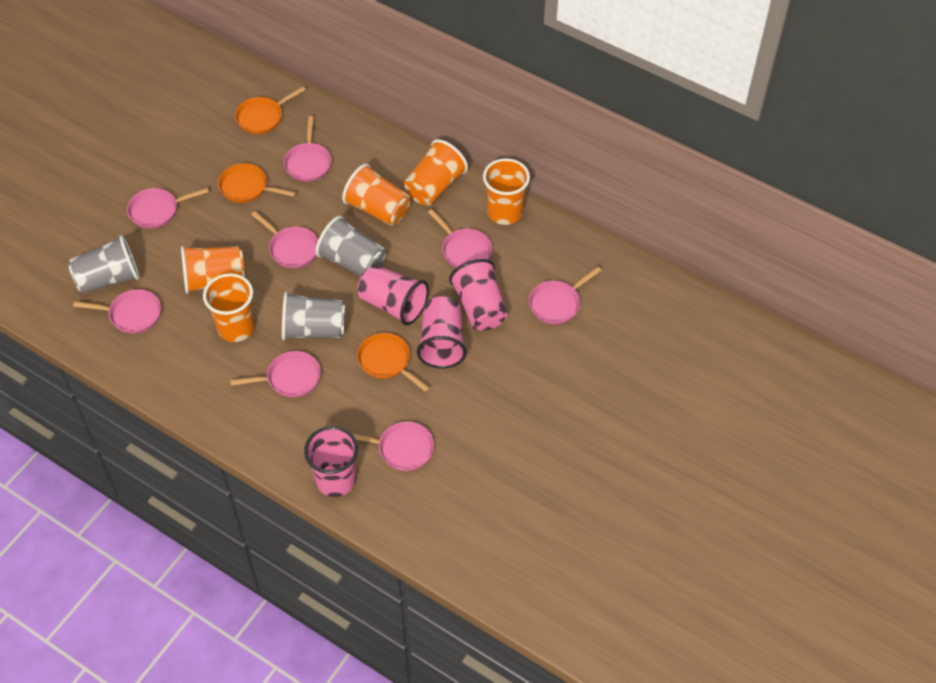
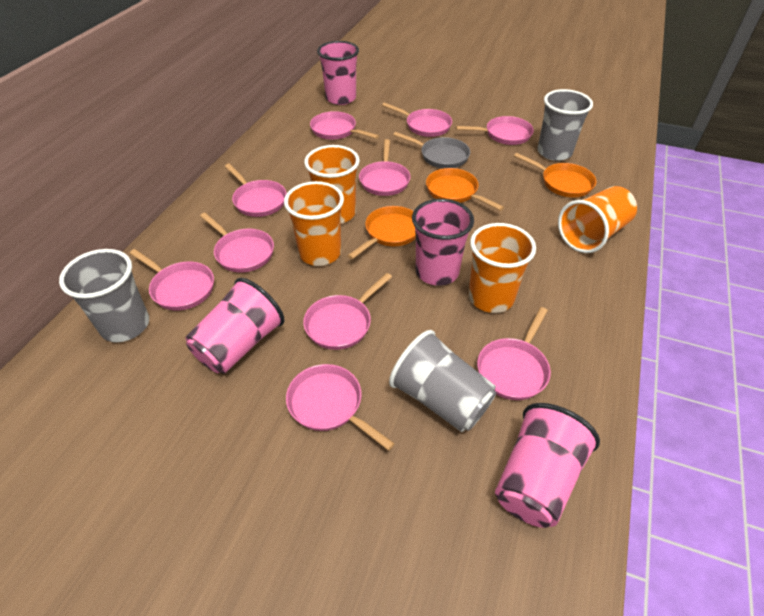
grey pan: 0 -> 1
orange cup: 5 -> 4
pink pan: 8 -> 10

